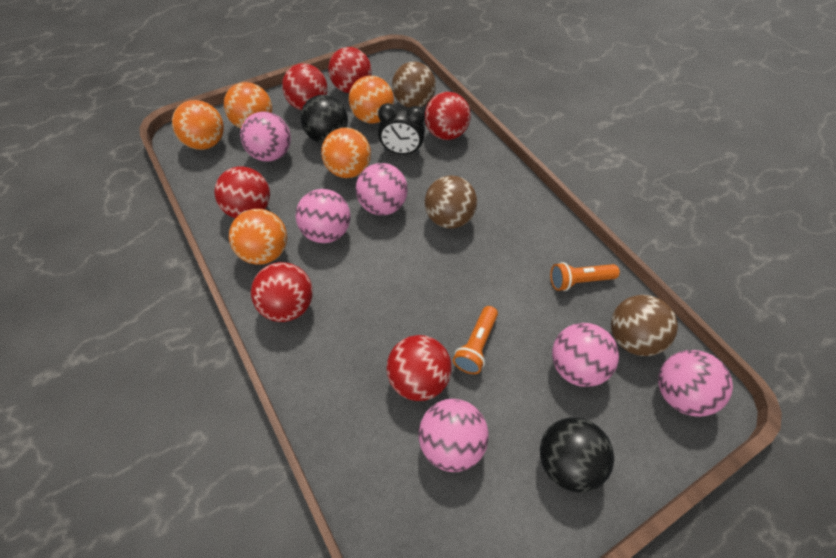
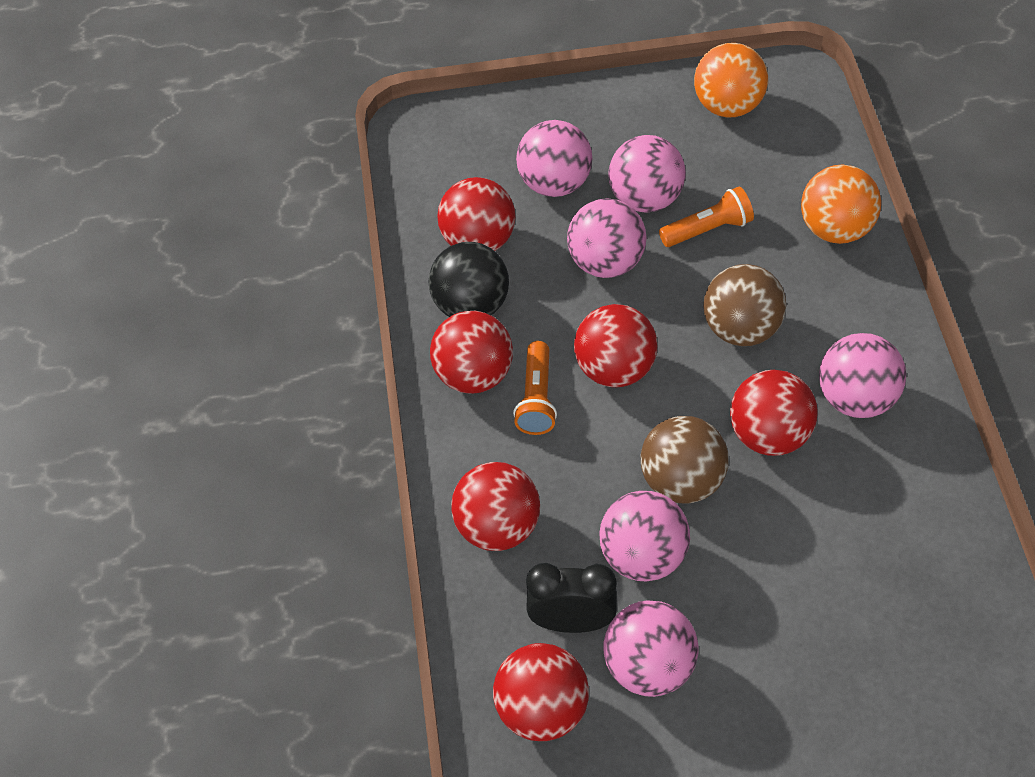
black ball: 2 -> 1
brown ball: 3 -> 2
orange ball: 5 -> 2

